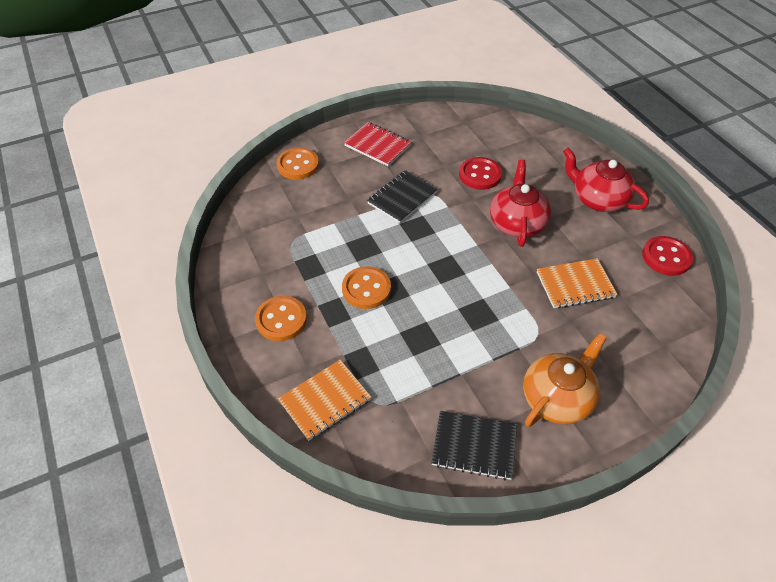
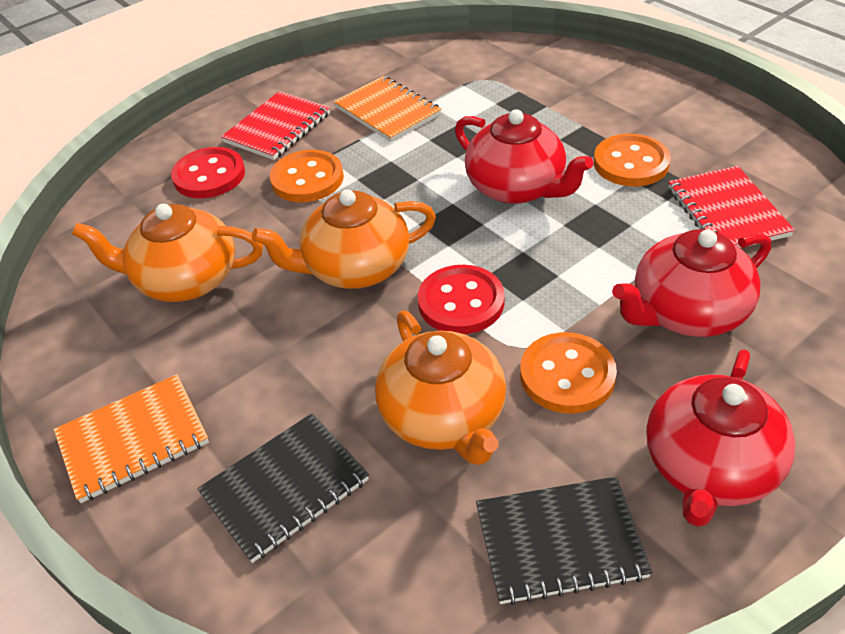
orange teapot: 1 -> 3
red notebook: 1 -> 2
red teapot: 2 -> 3

